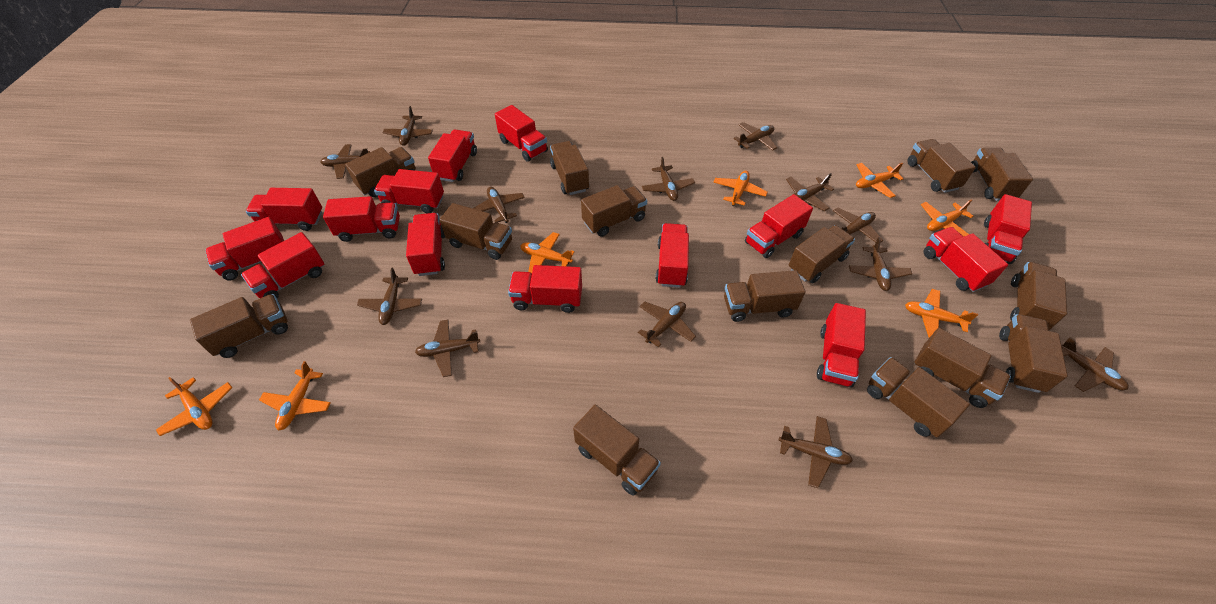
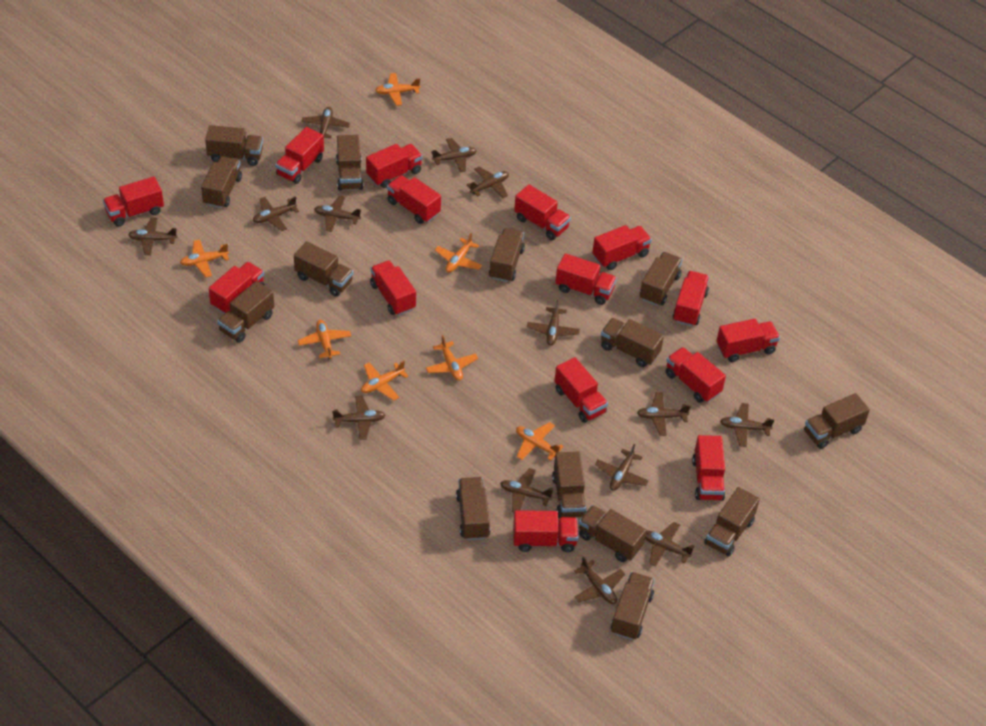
brown plane: 13 -> 14
red truck: 14 -> 15

